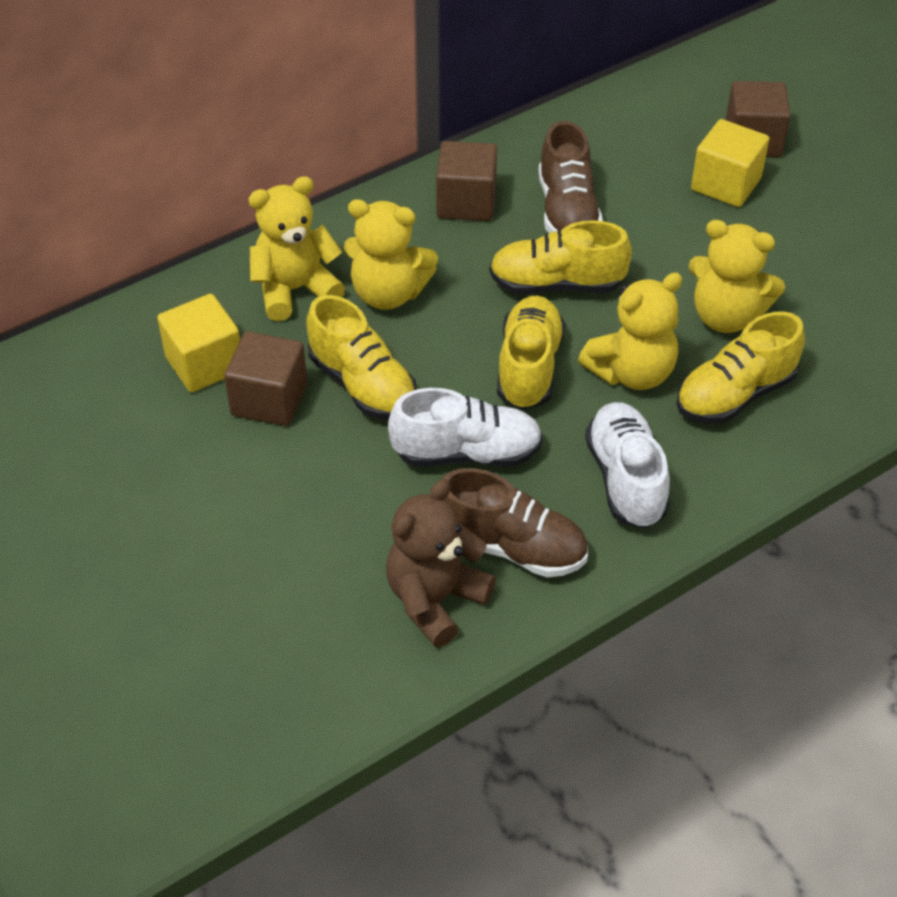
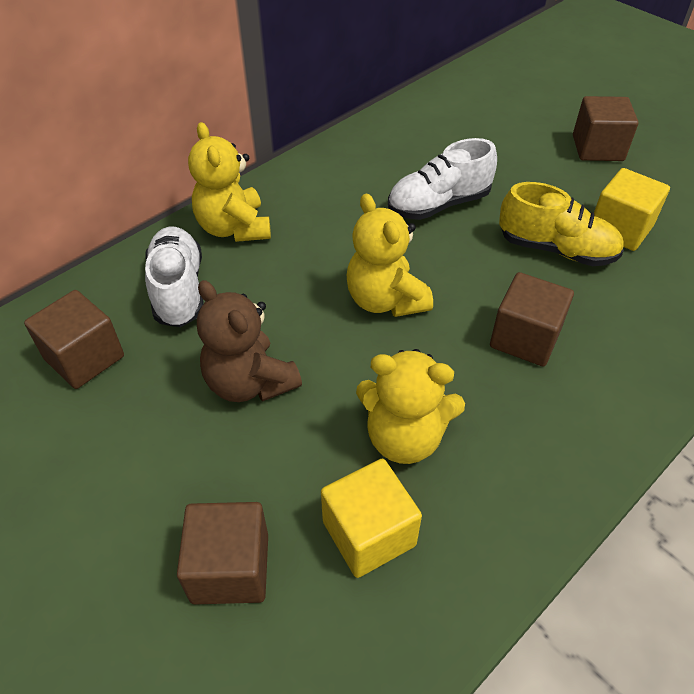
brown cube: 3 -> 4
brown shoe: 2 -> 0
yellow shoe: 4 -> 1
yellow teddy bear: 4 -> 3

